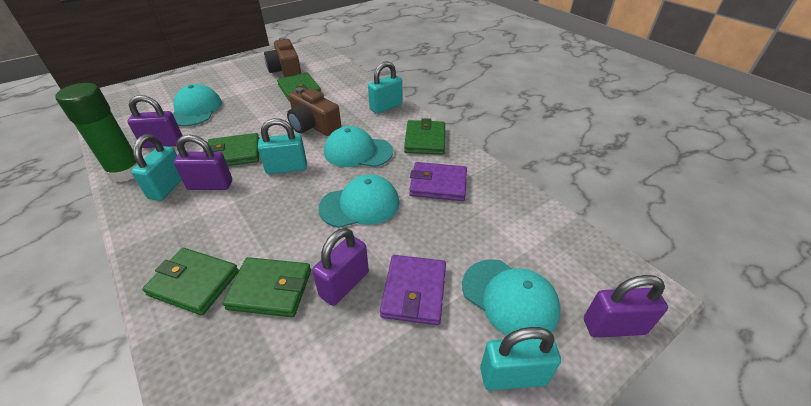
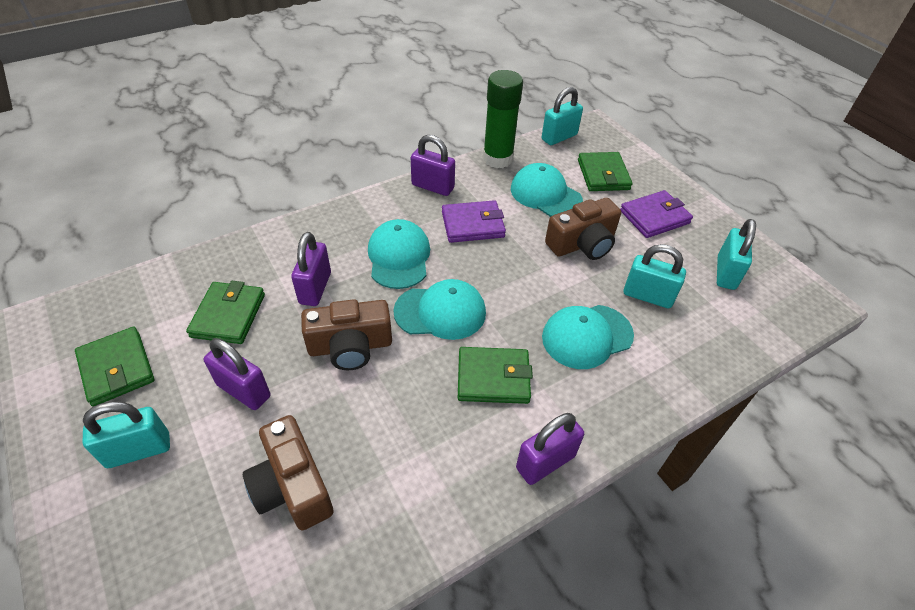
brown camera: 2 -> 3
green wallet: 5 -> 4

